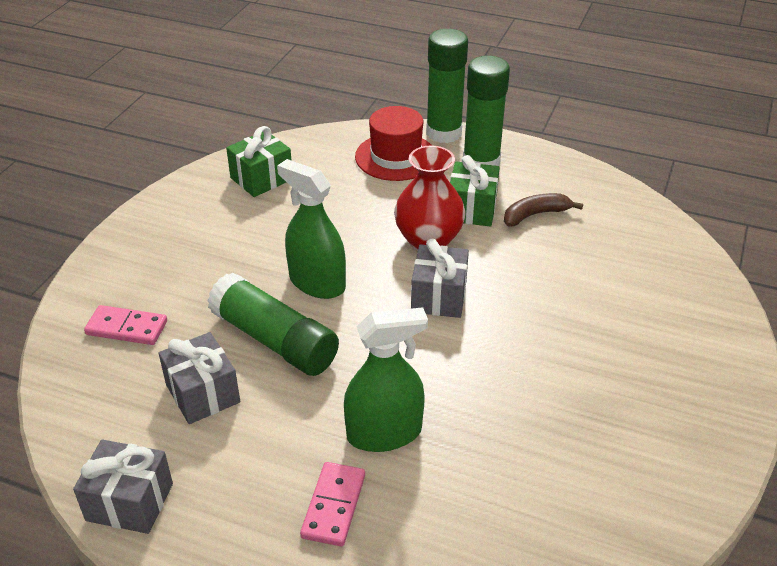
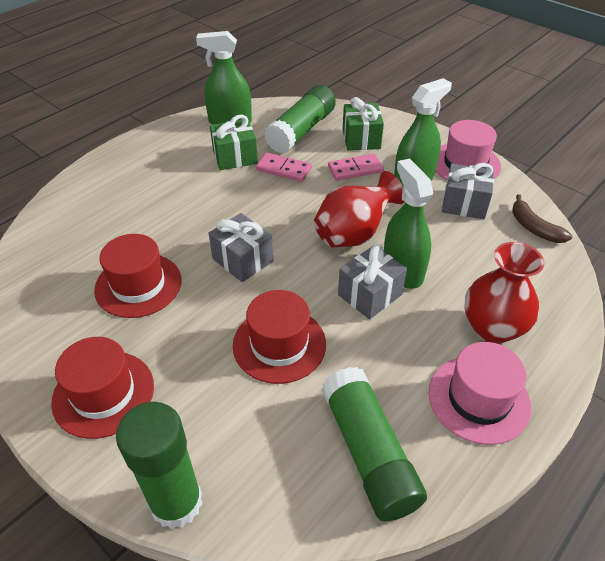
green spray bottle: 2 -> 3
pink hat: 0 -> 2
red hat: 1 -> 3
red vase: 1 -> 2

